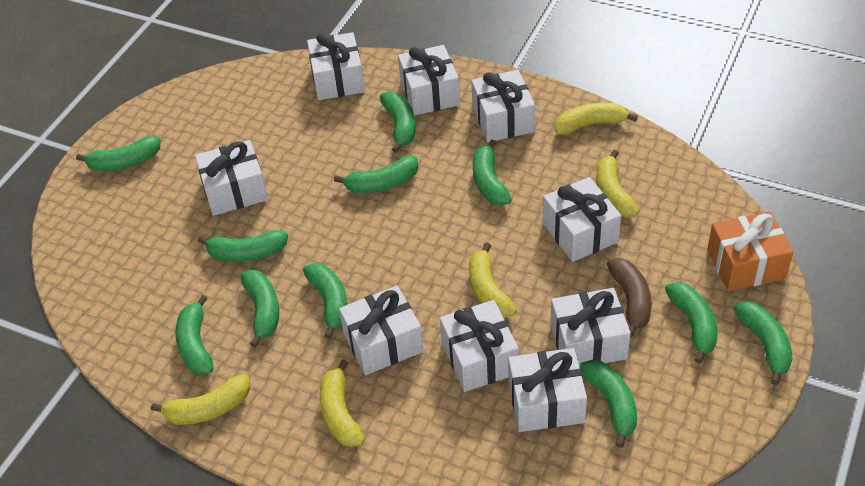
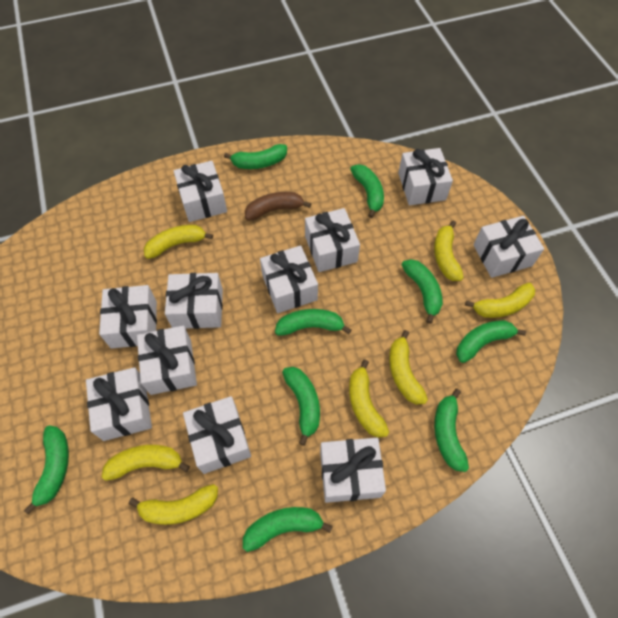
green banana: 11 -> 9
orange gift: 1 -> 0
white gift: 9 -> 11
yellow banana: 5 -> 7

